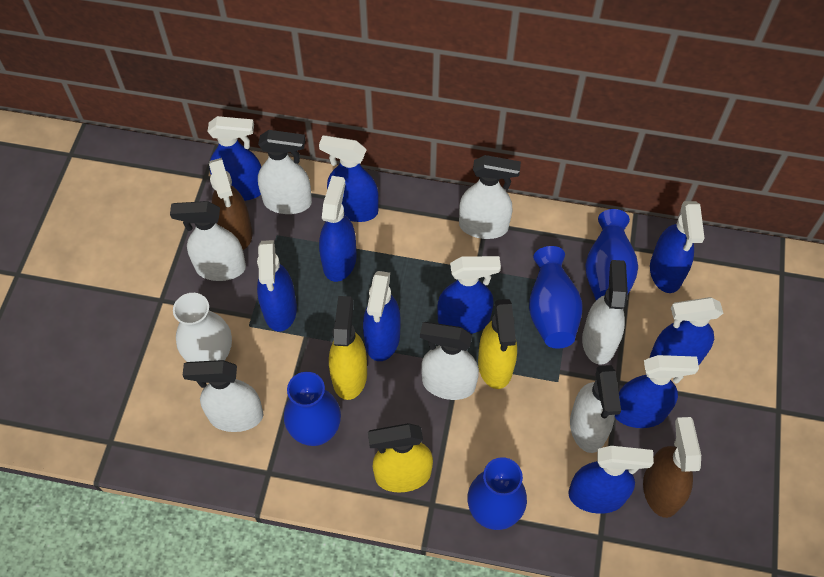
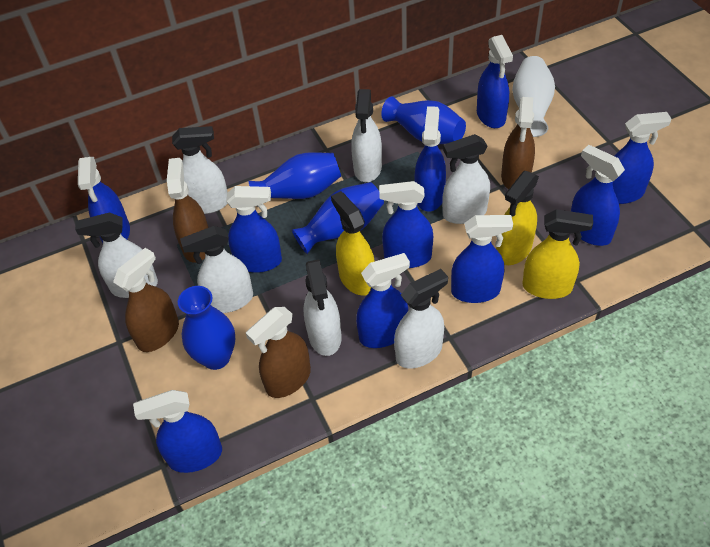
brown spray bottle: 2 -> 4

